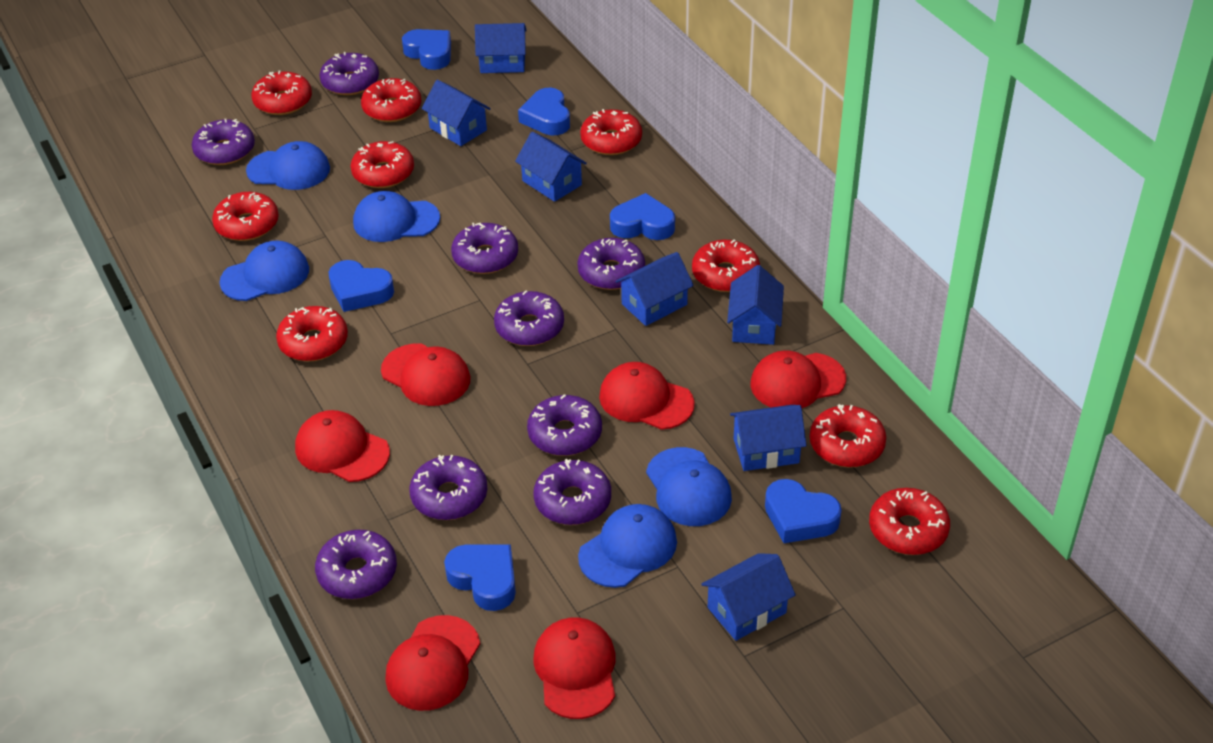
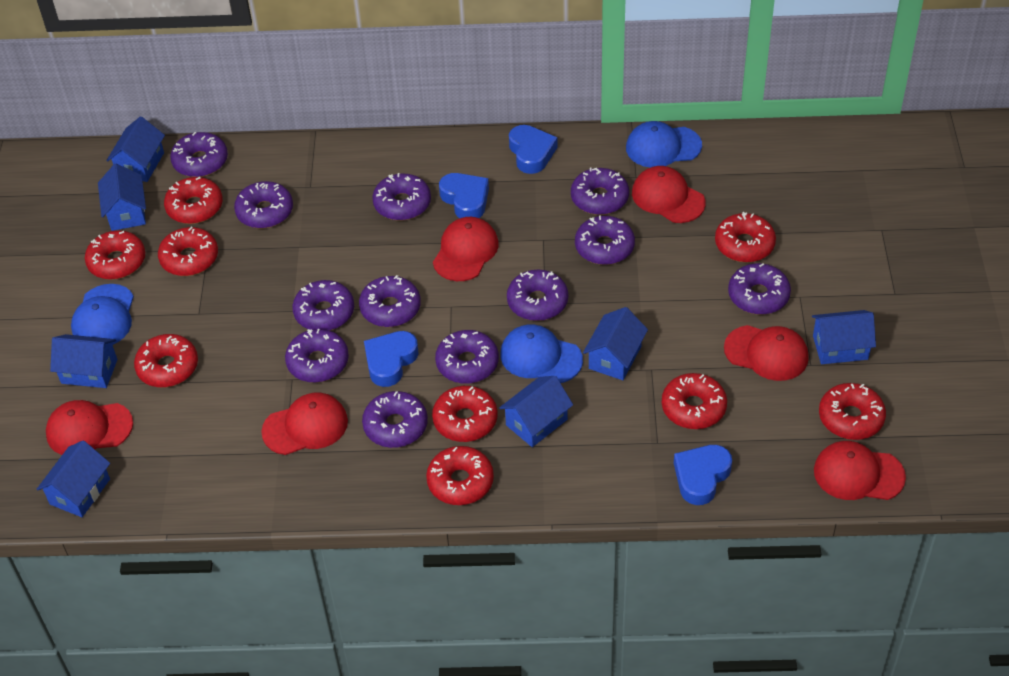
blue cap: 5 -> 3
blue heart: 6 -> 4
purple donut: 9 -> 12

